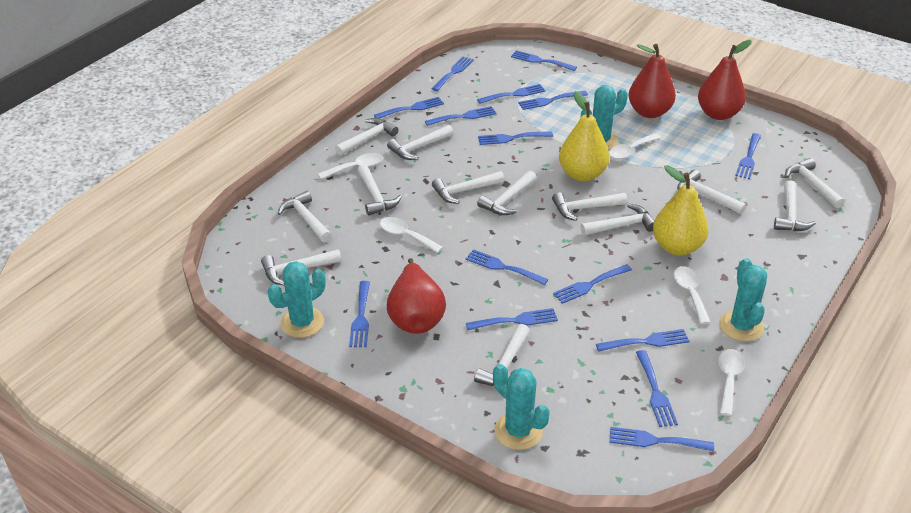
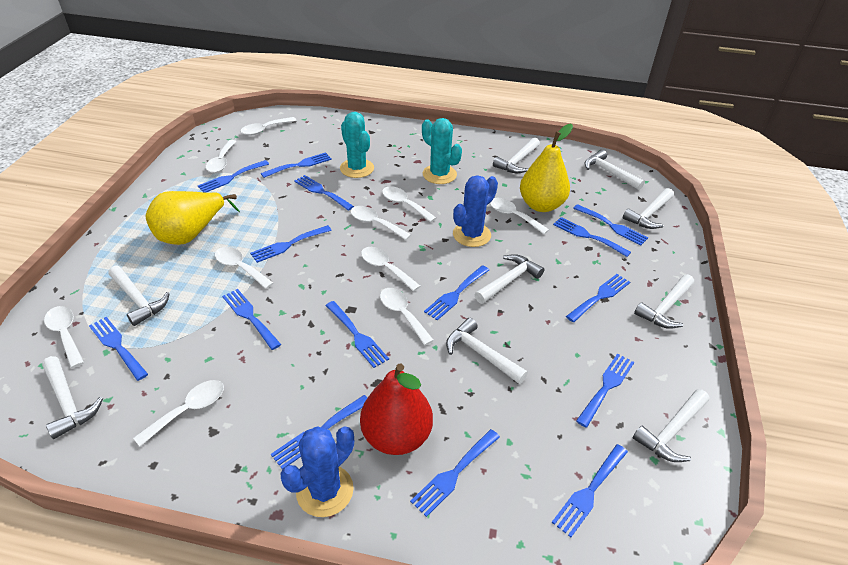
blue cactus: 0 -> 2
red pear: 3 -> 1
turquoise cactus: 4 -> 2
white hammer: 13 -> 9
white spoon: 5 -> 10

